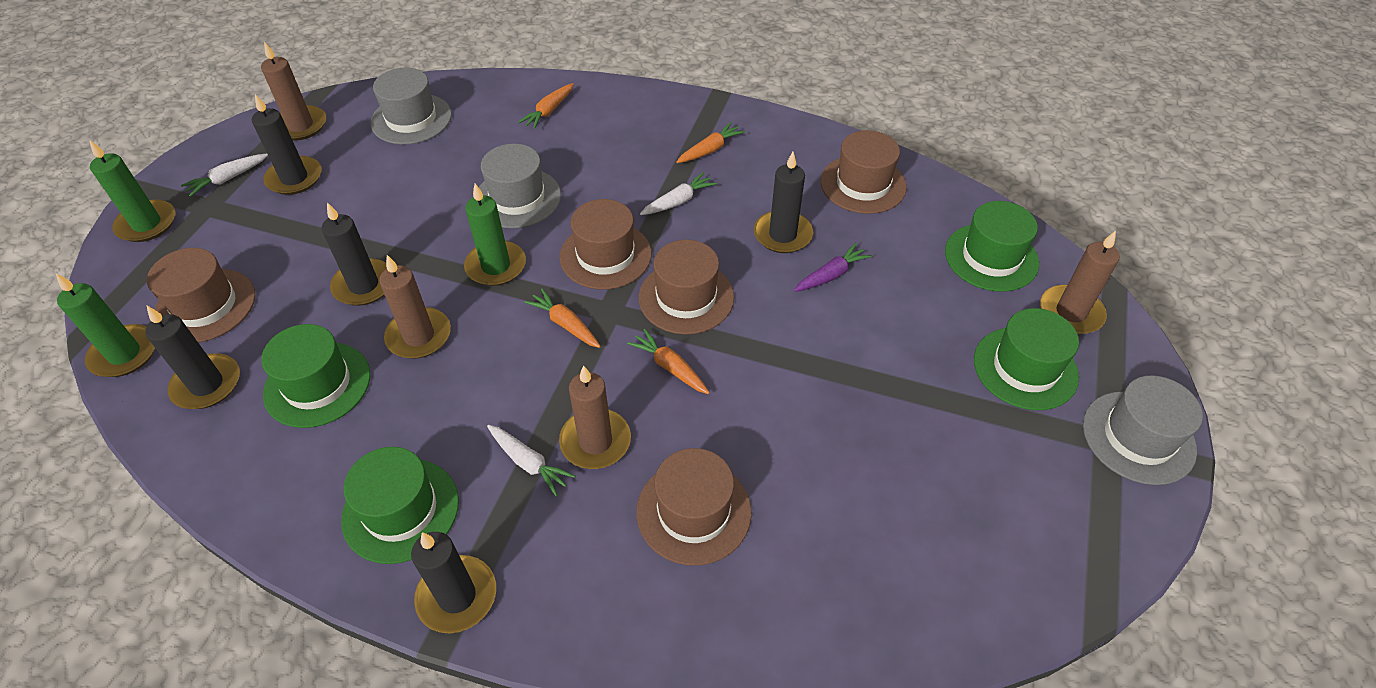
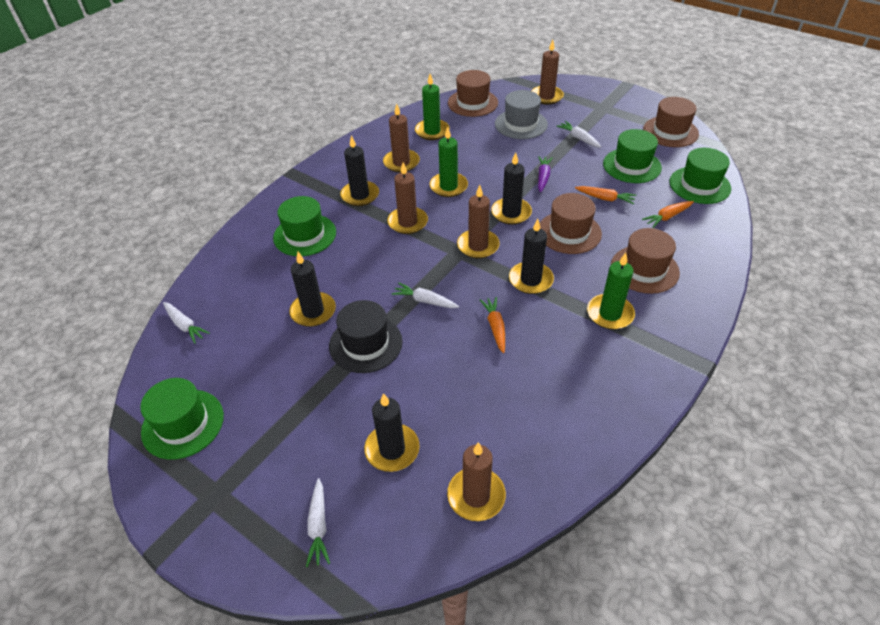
black hat: 0 -> 1
brown candle: 4 -> 5
brown hat: 5 -> 4
grey hat: 3 -> 1
orange carrot: 4 -> 3
white carrot: 3 -> 4

